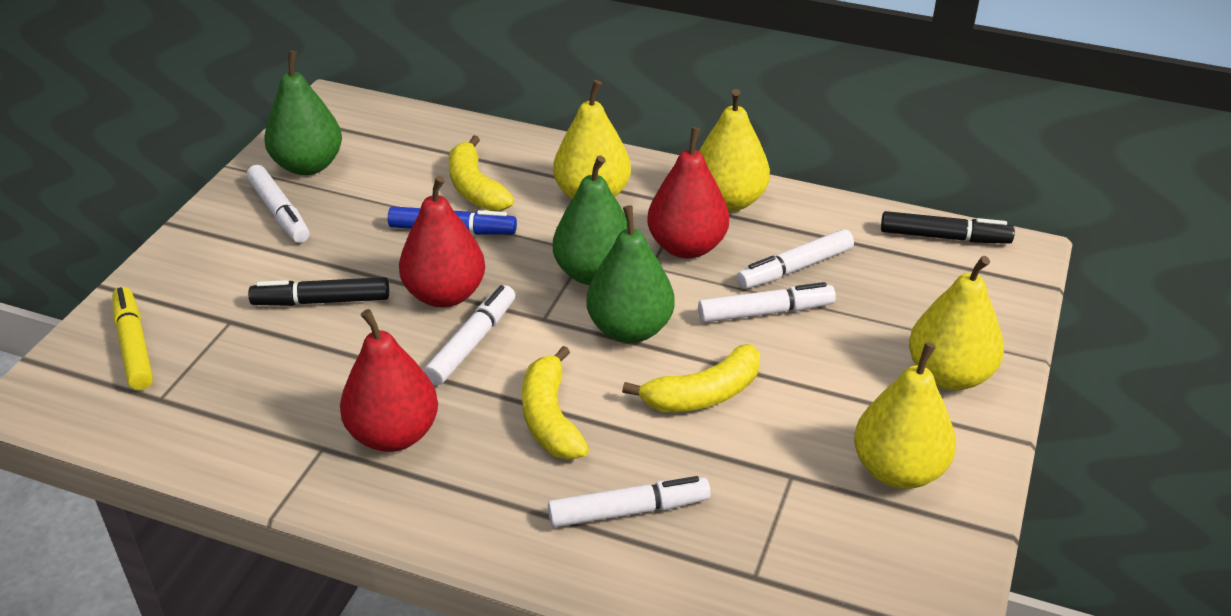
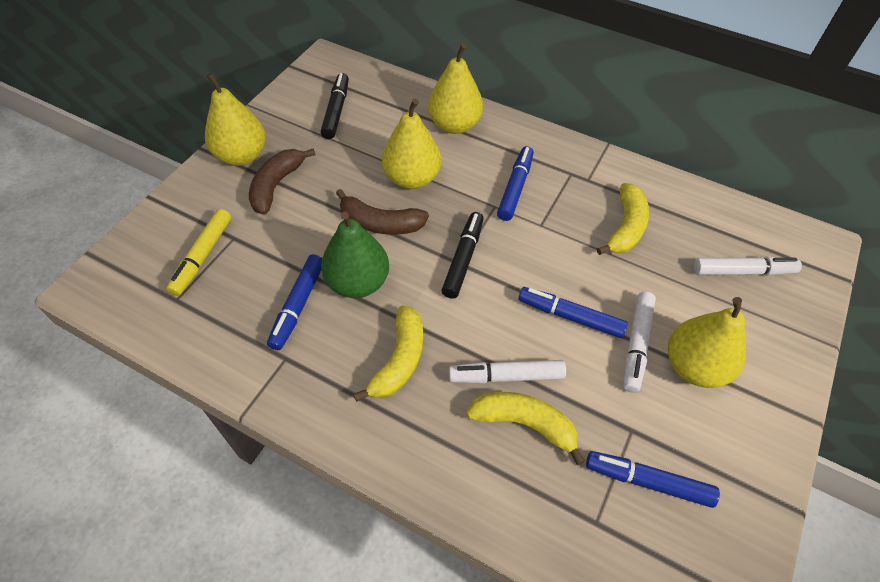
blue marker: 1 -> 4
brown banana: 0 -> 2
green pear: 3 -> 1
red pear: 3 -> 0
white marker: 5 -> 3

